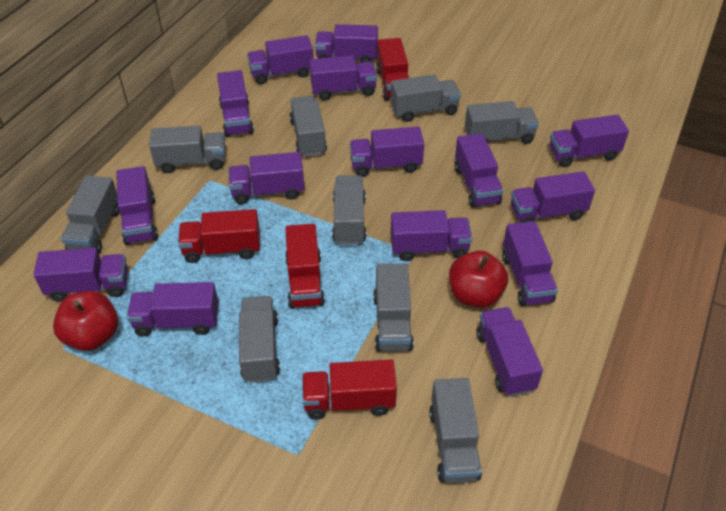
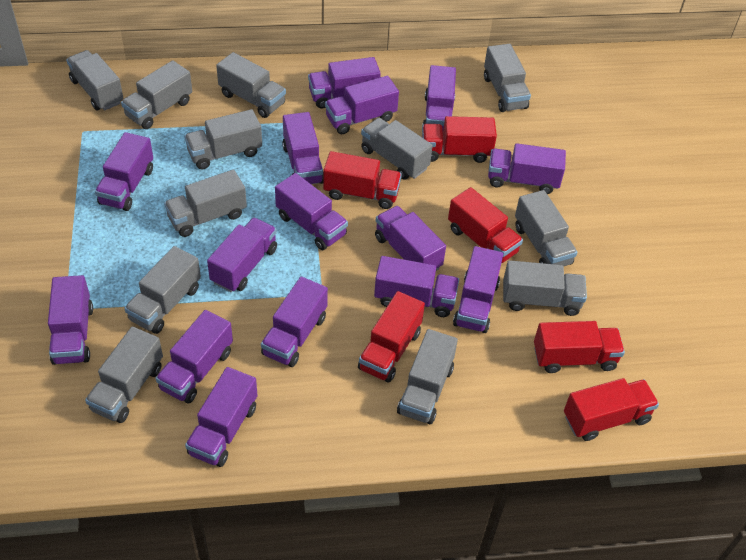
grey truck: 9 -> 12
red apple: 2 -> 0
red truck: 4 -> 6

